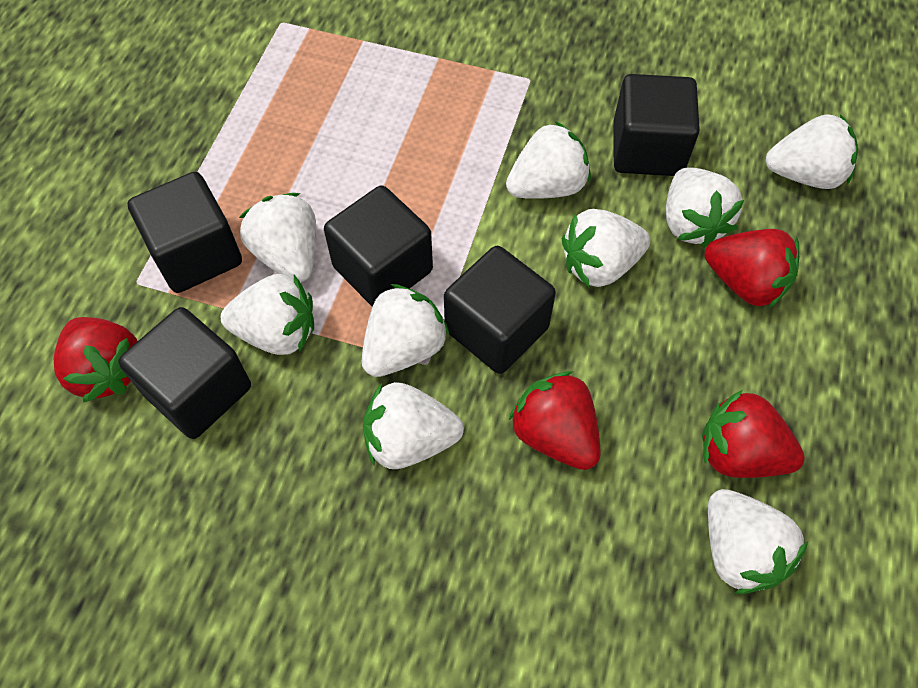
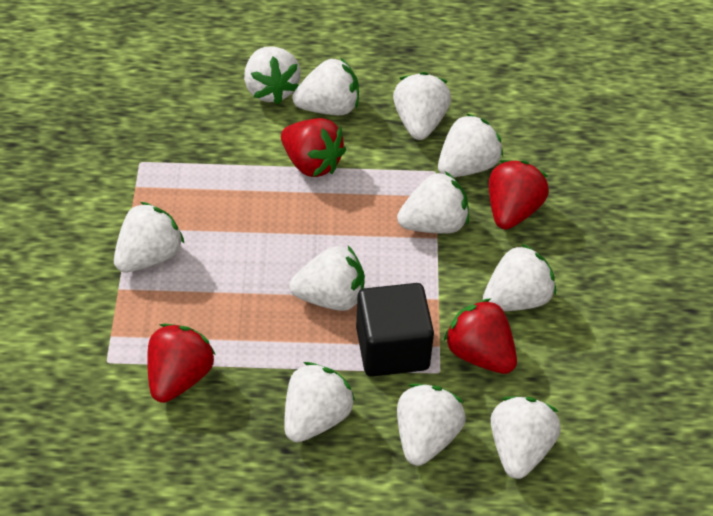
black cube: 5 -> 1
white strawberry: 9 -> 11

